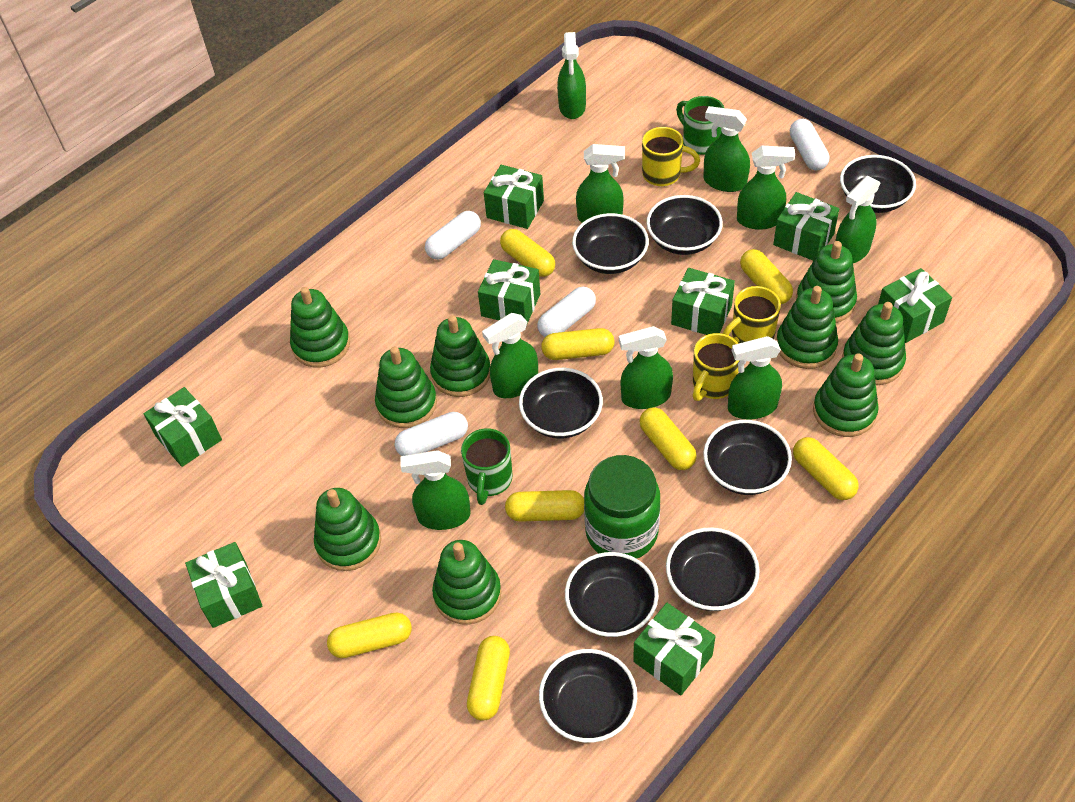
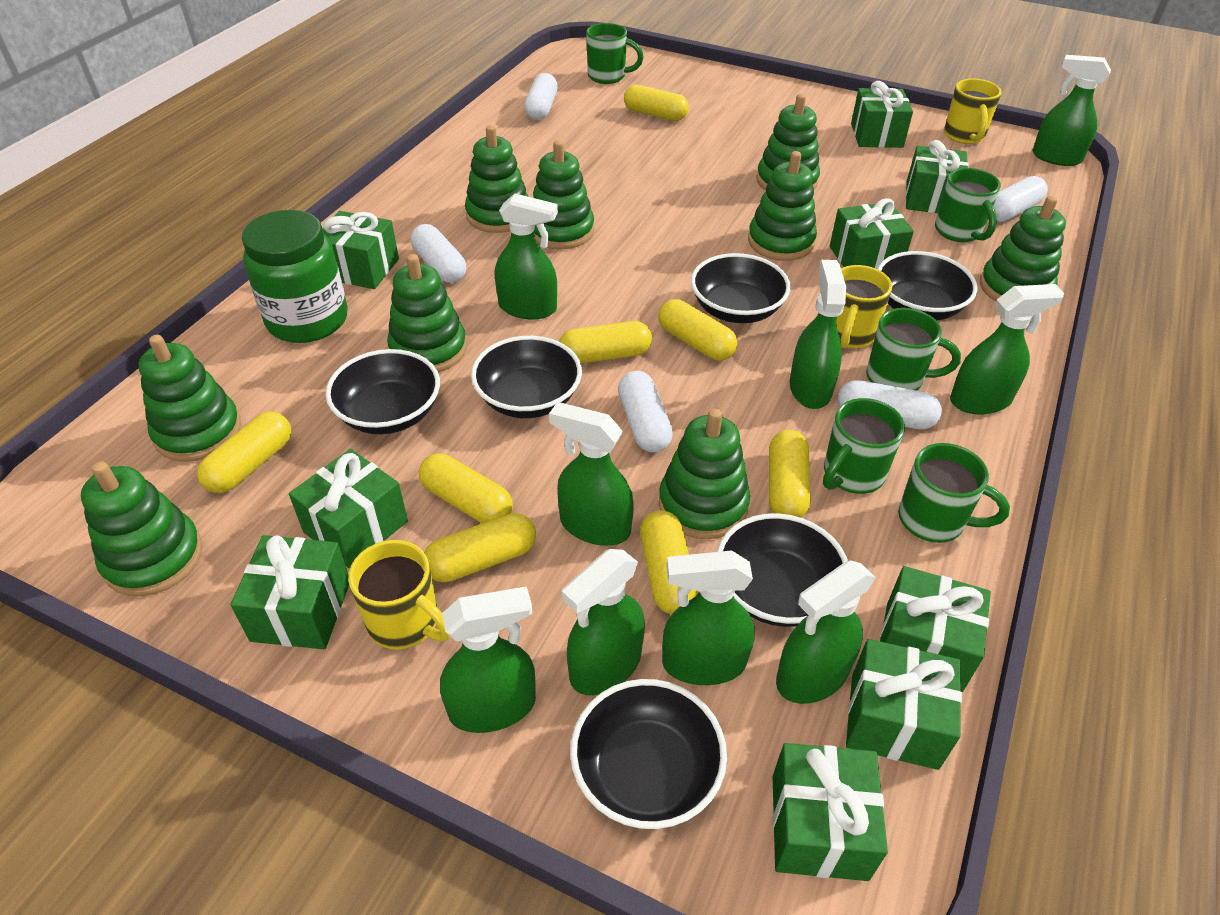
black bowl: 8 -> 6
green gift: 8 -> 9
green mug: 2 -> 5
white capsule: 4 -> 5

